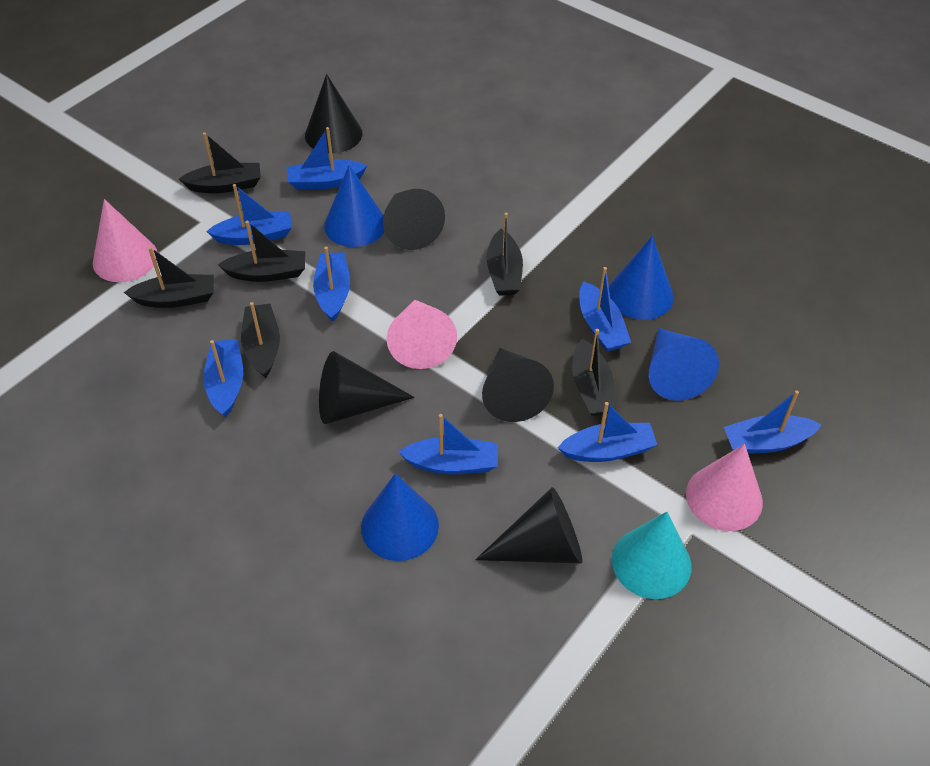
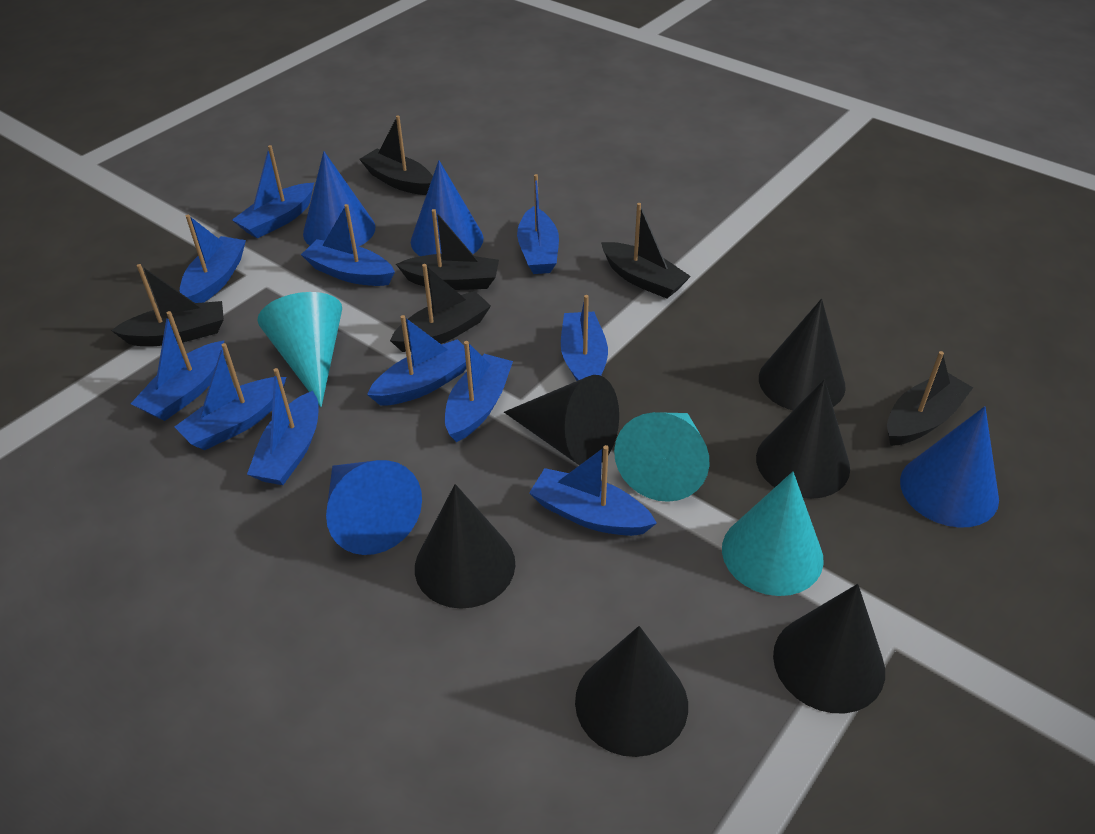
black cone: 5 -> 6
blue boat: 8 -> 11
pink cone: 3 -> 0
turquoise cone: 1 -> 3

